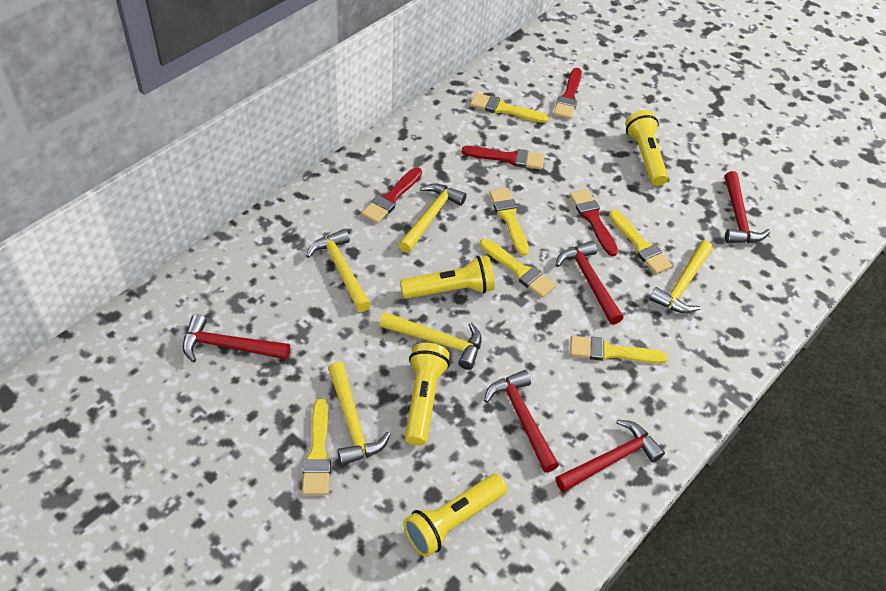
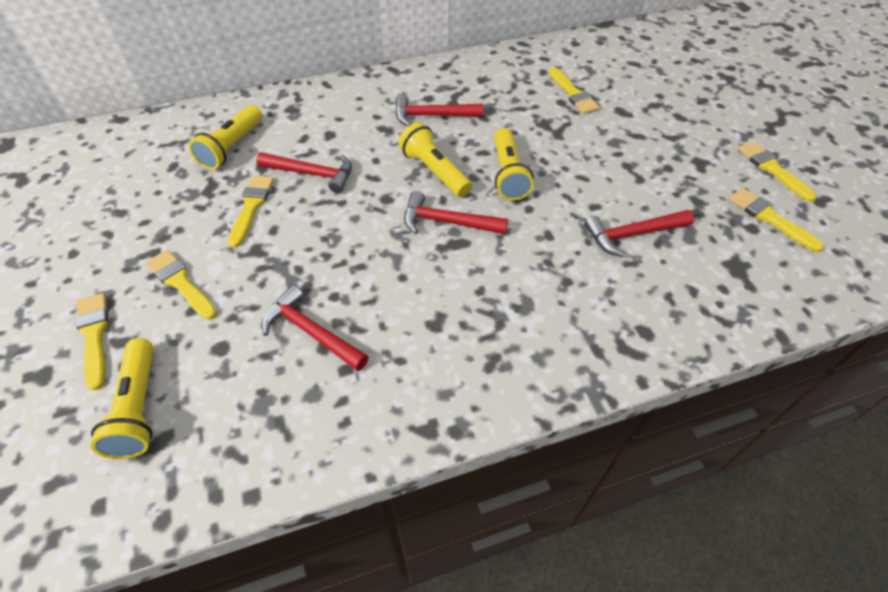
red brush: 4 -> 0
yellow hammer: 5 -> 0

